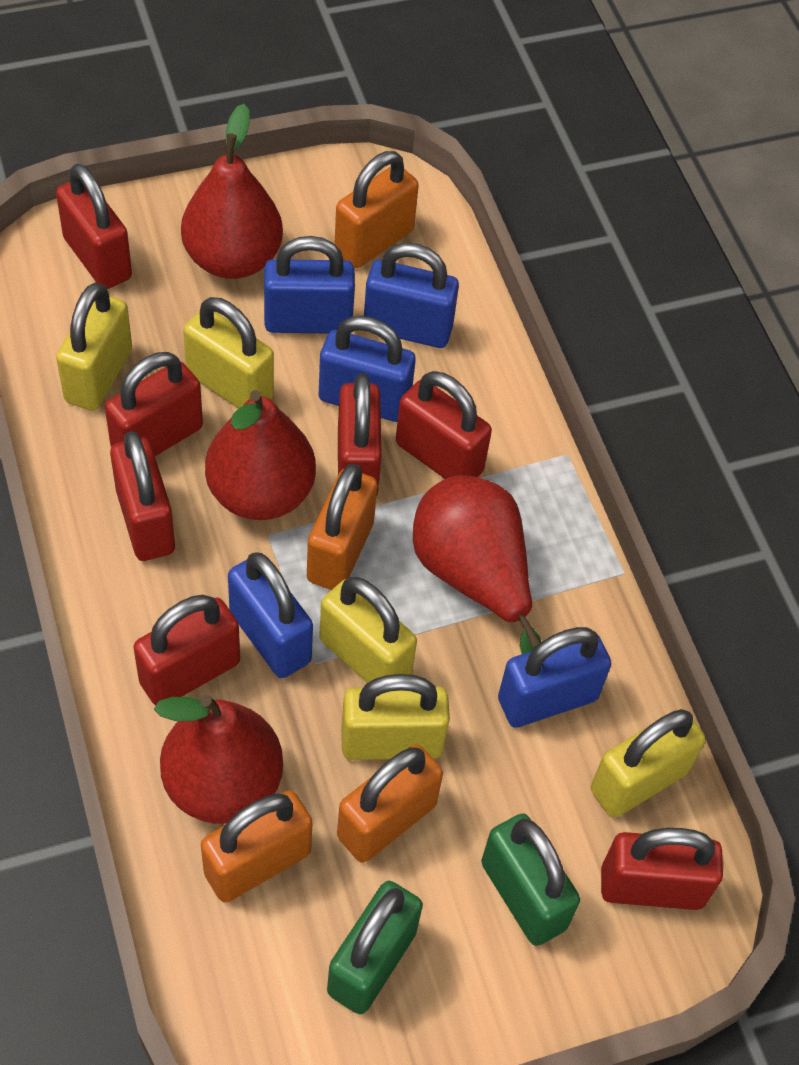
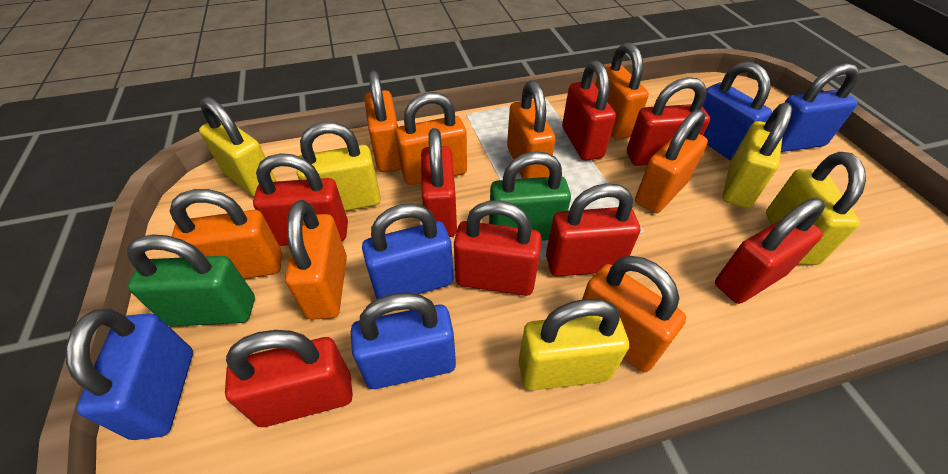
orange padlock: 4 -> 8
red padlock: 7 -> 8
red pear: 4 -> 0

